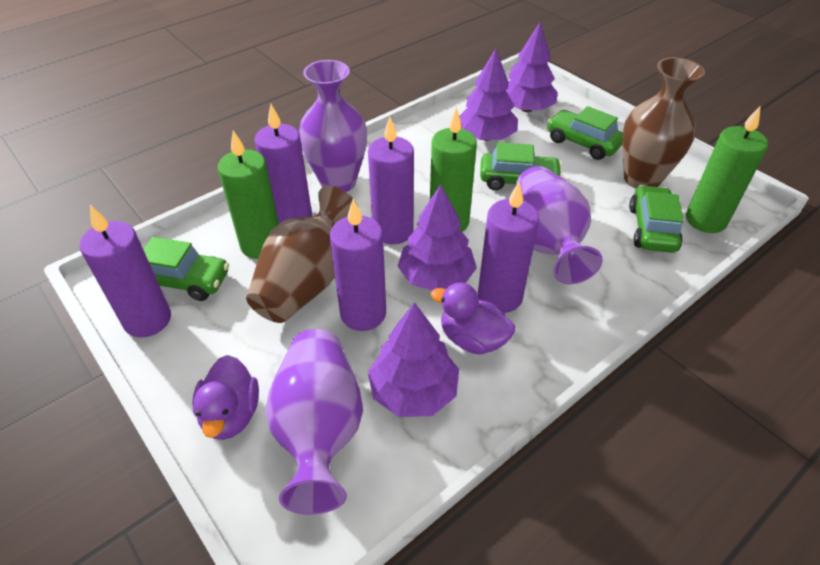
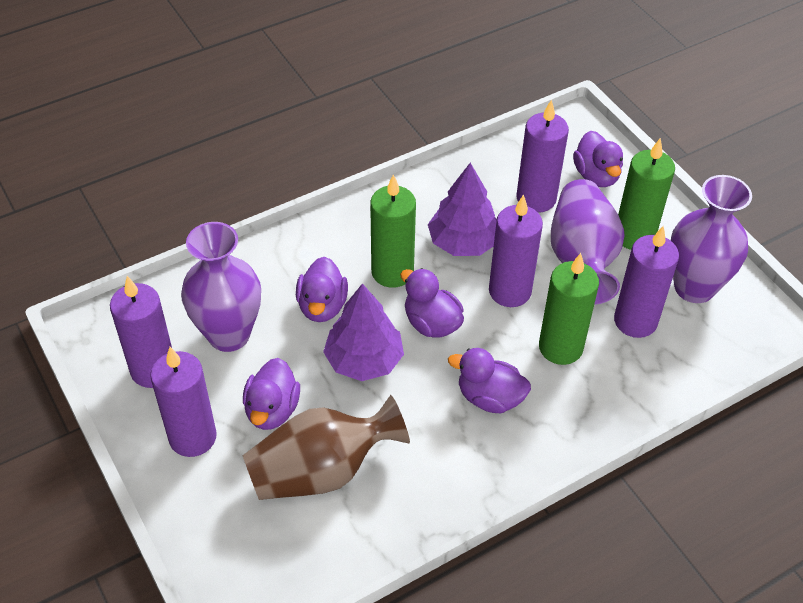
brown vase: 2 -> 1
green car: 4 -> 0
purple duck: 2 -> 5
purple tree: 4 -> 2

